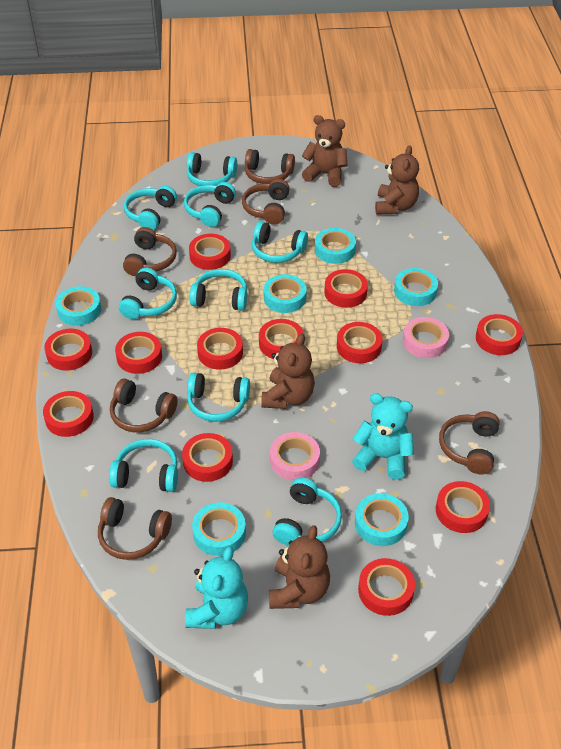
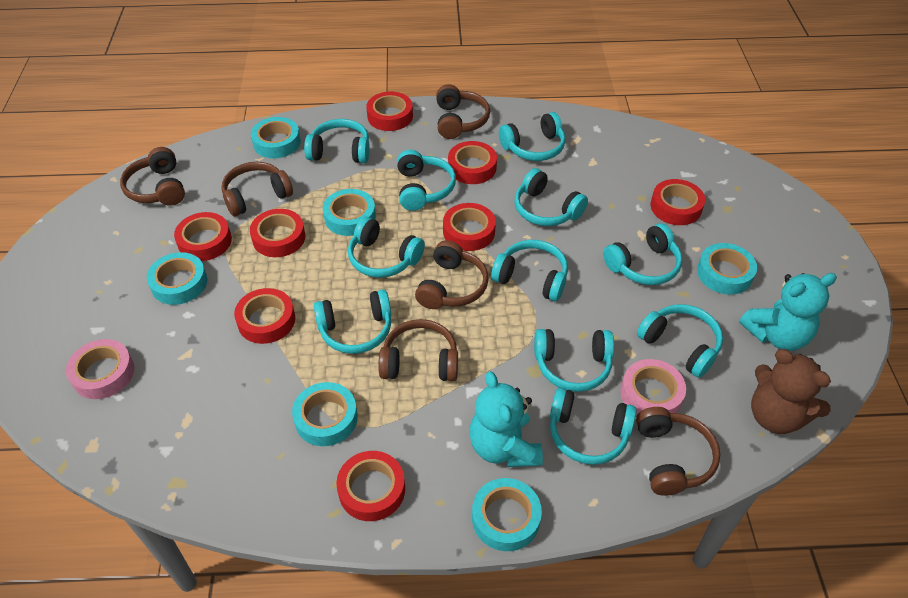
brown teddy bear: 4 -> 1
red tape: 12 -> 8
turquoise headphones: 9 -> 11

